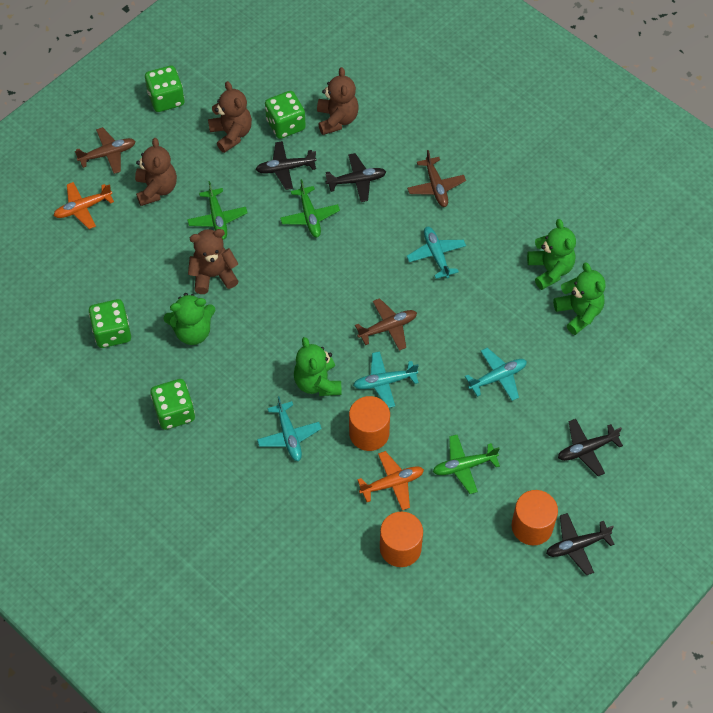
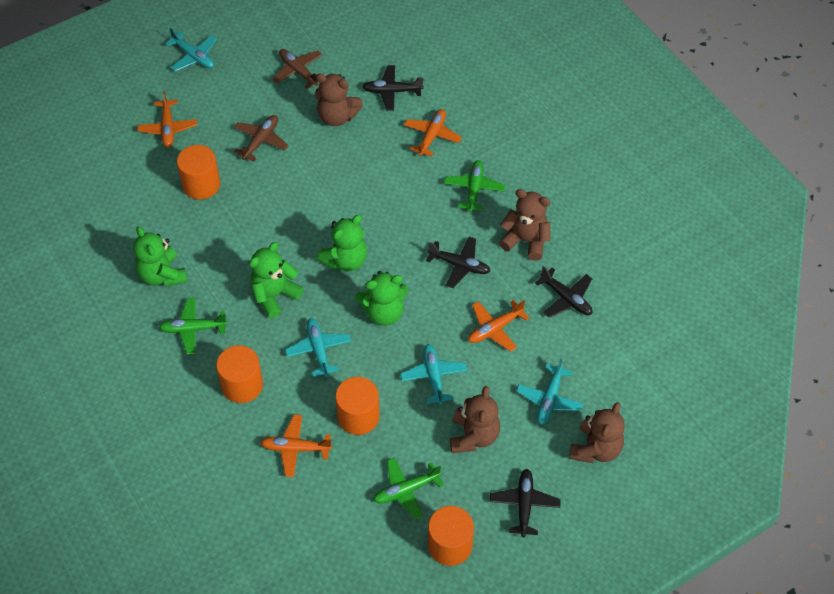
brown plane: 3 -> 2
green dice: 4 -> 0
orange cylinder: 3 -> 4
orange plane: 2 -> 4

